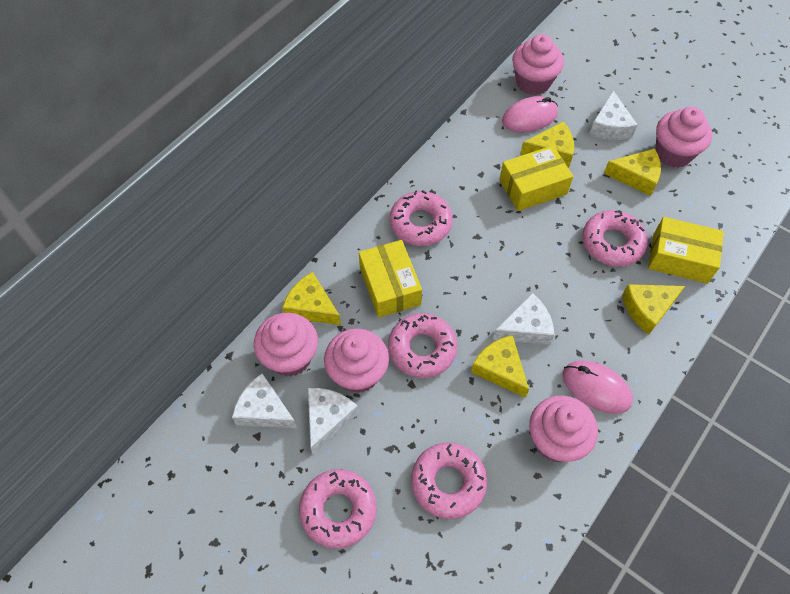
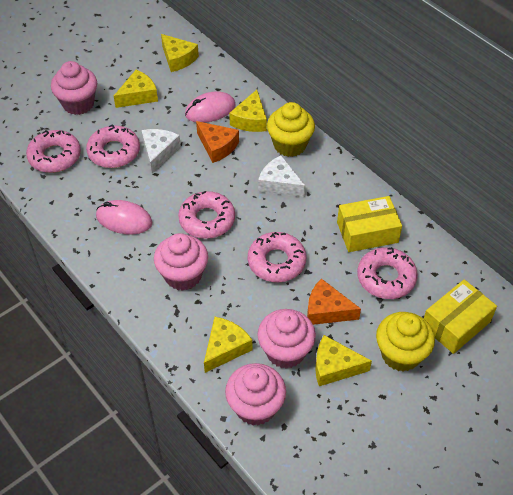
orange cheese: 0 -> 2
pink cupcake: 5 -> 4
white cheese: 4 -> 2
yellow box: 3 -> 2
yellow cupcake: 0 -> 2

